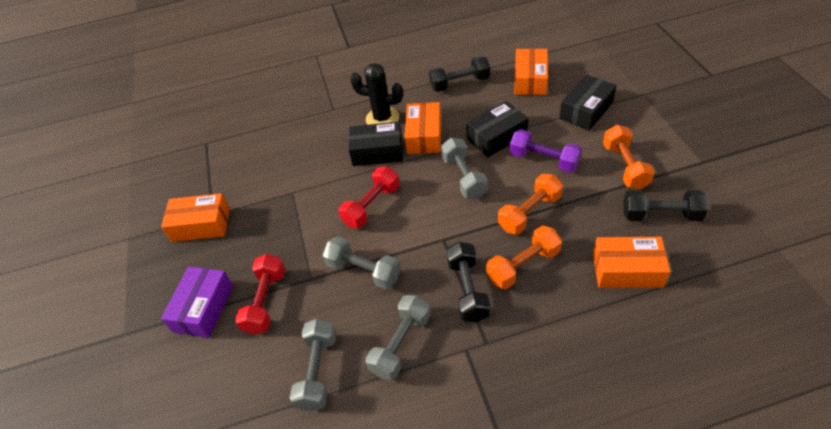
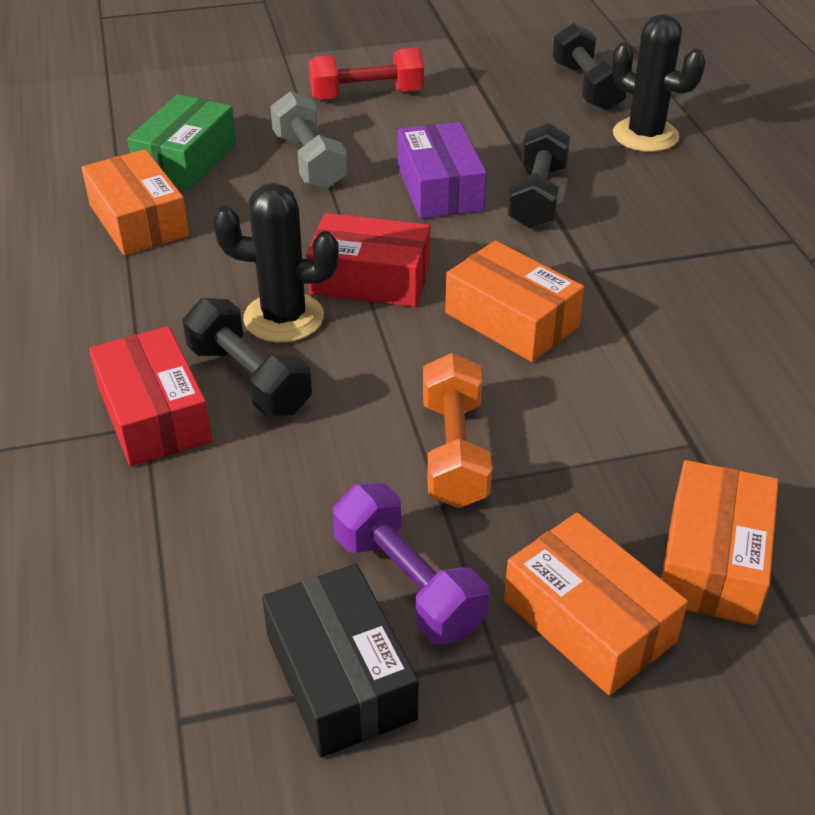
black box: 3 -> 1
black cactus: 1 -> 2
green box: 0 -> 1
grey dumbbell: 4 -> 1
orange dumbbell: 3 -> 1
red box: 0 -> 2
red dumbbell: 2 -> 1

